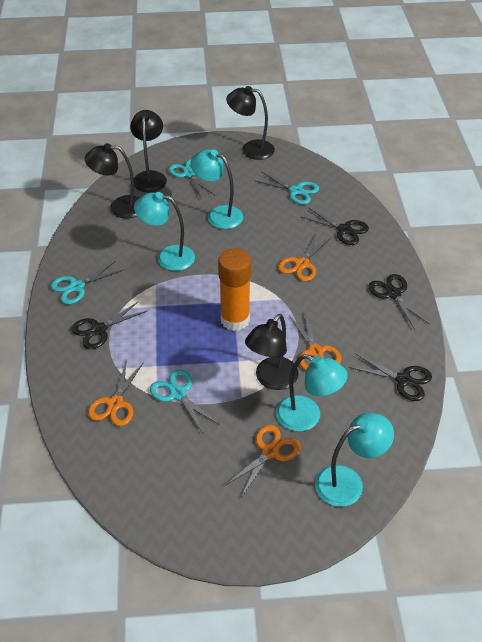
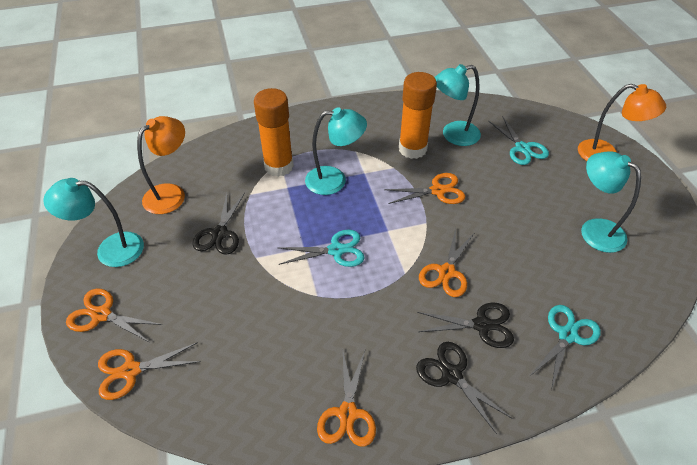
black lamp: 4 -> 0
black scissors: 4 -> 3
orange glue stick: 1 -> 2
orange lamp: 0 -> 2
orange scissors: 4 -> 5
turquoise scissors: 4 -> 3

